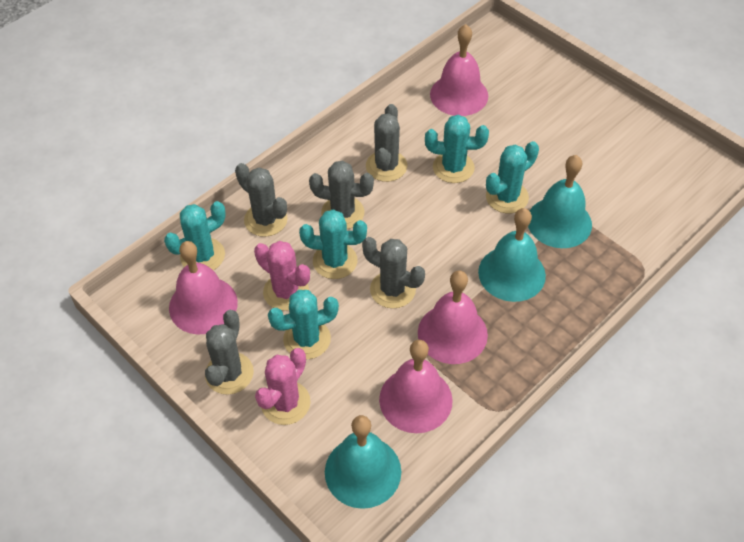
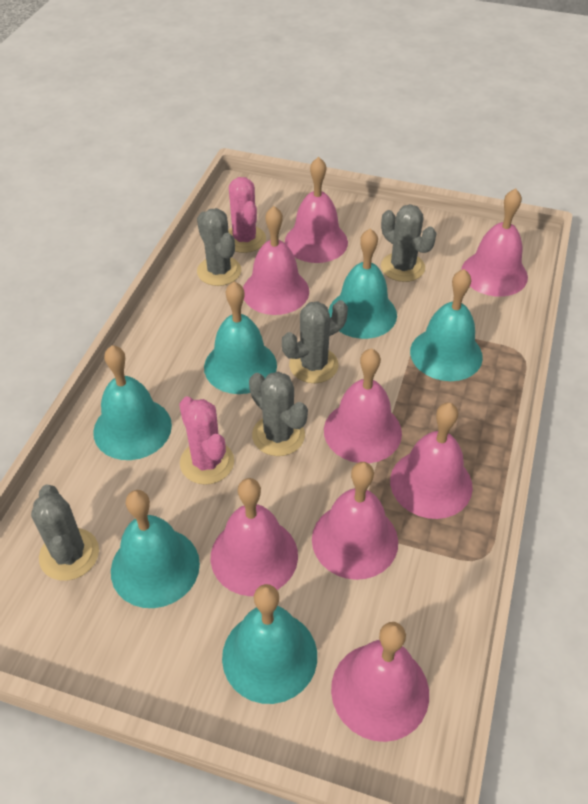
pink bell: 4 -> 8
turquoise bell: 3 -> 6
turquoise cactus: 5 -> 0

